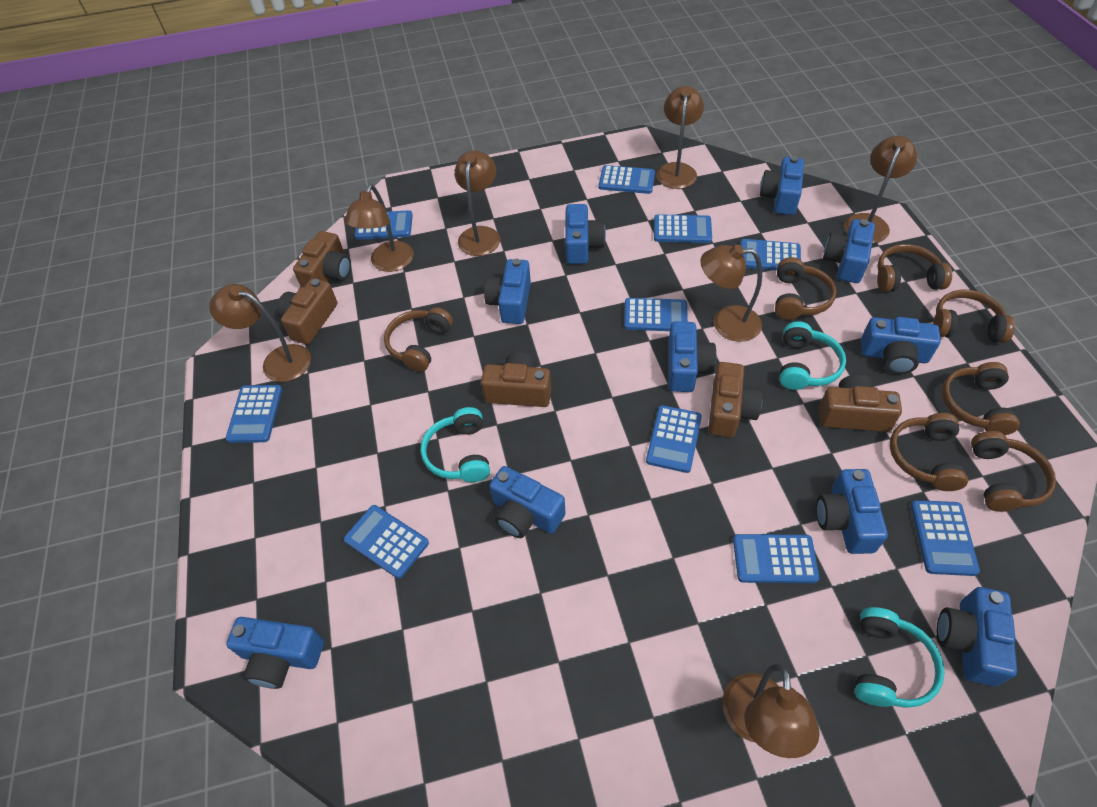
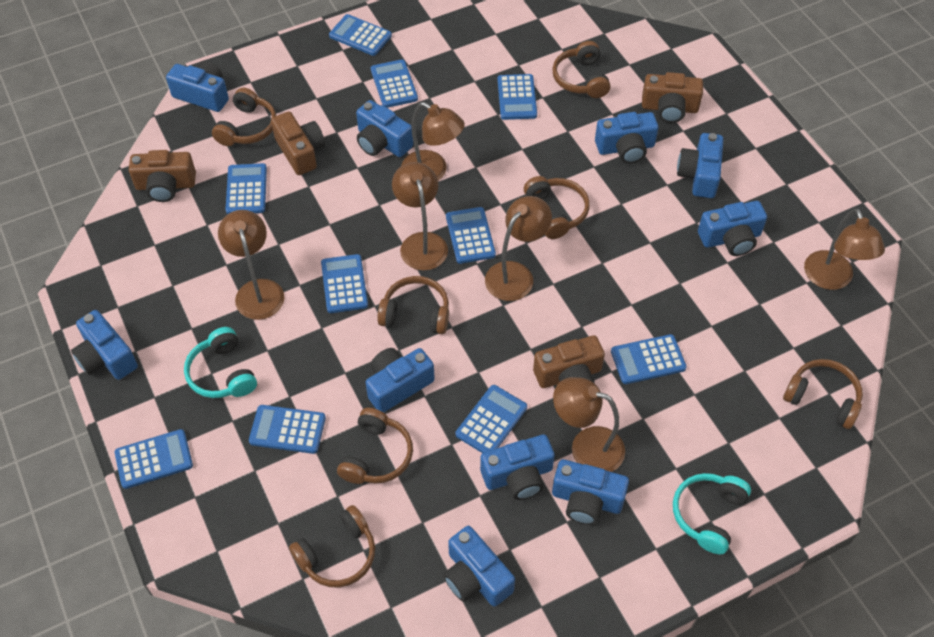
brown camera: 5 -> 4
brown lamp: 7 -> 6
turquoise headphones: 3 -> 2

